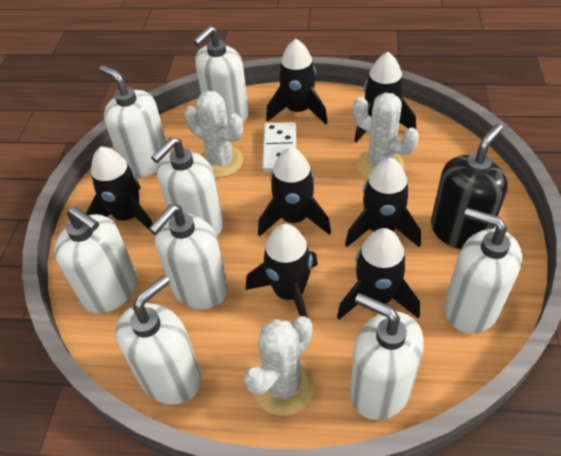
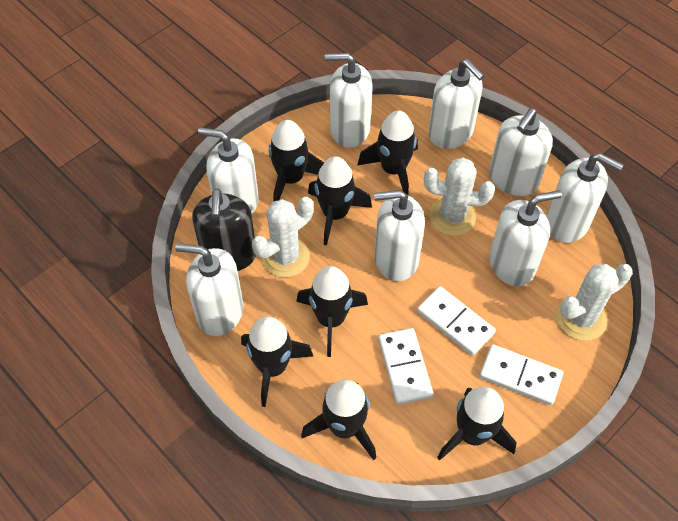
white domino: 1 -> 3

